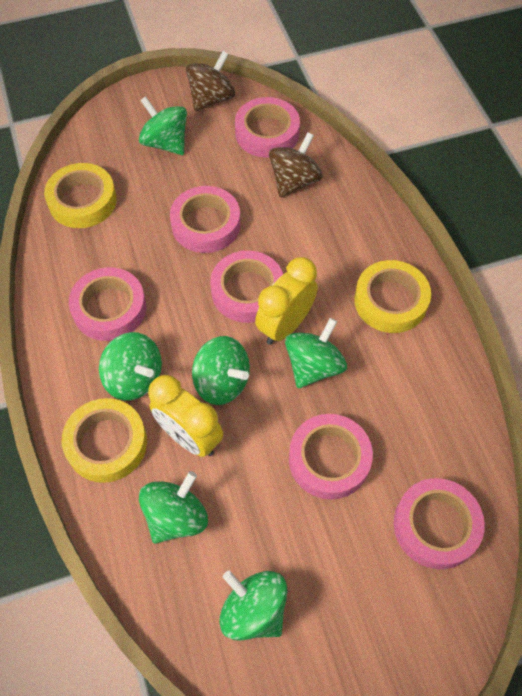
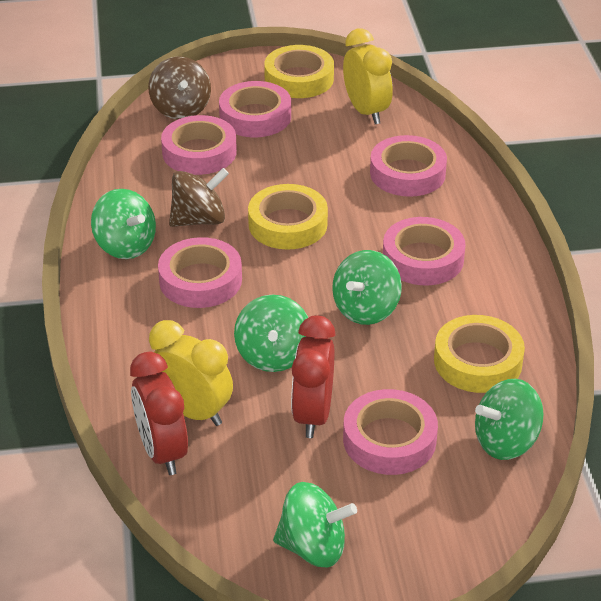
green spinning top: 6 -> 5
red clock: 0 -> 2

